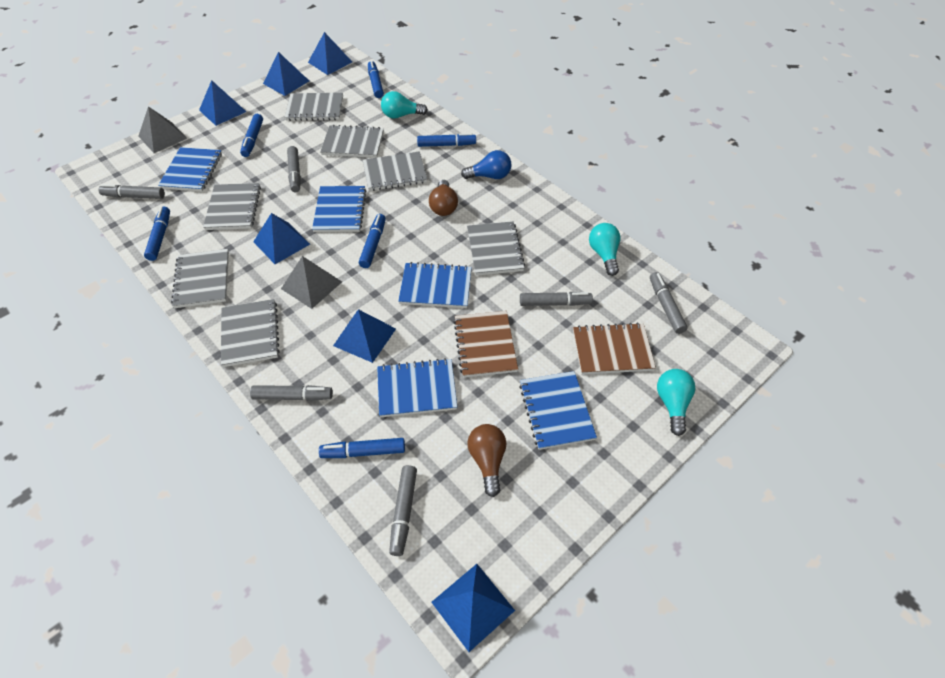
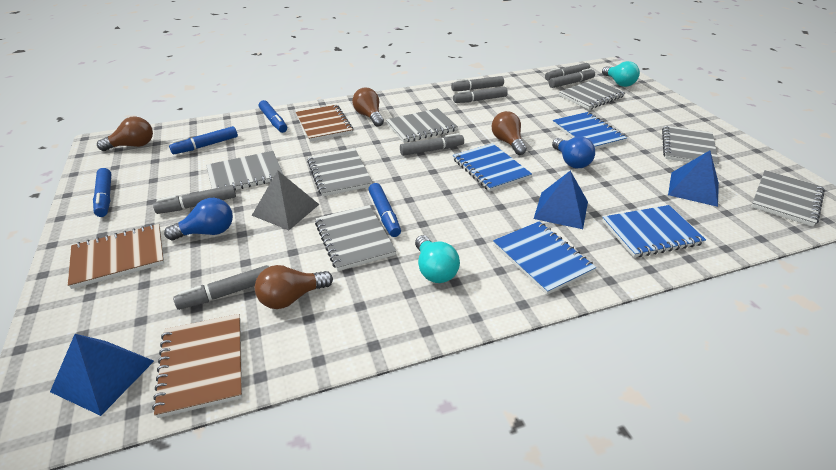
blue light bulb: 1 -> 2
blue marker: 6 -> 4
blue notebook: 5 -> 4
blue pyramid: 6 -> 3
brown light bulb: 2 -> 4
brown notebook: 2 -> 3
grey marker: 6 -> 7
grey pyramid: 2 -> 1
turquoise light bulb: 3 -> 2

